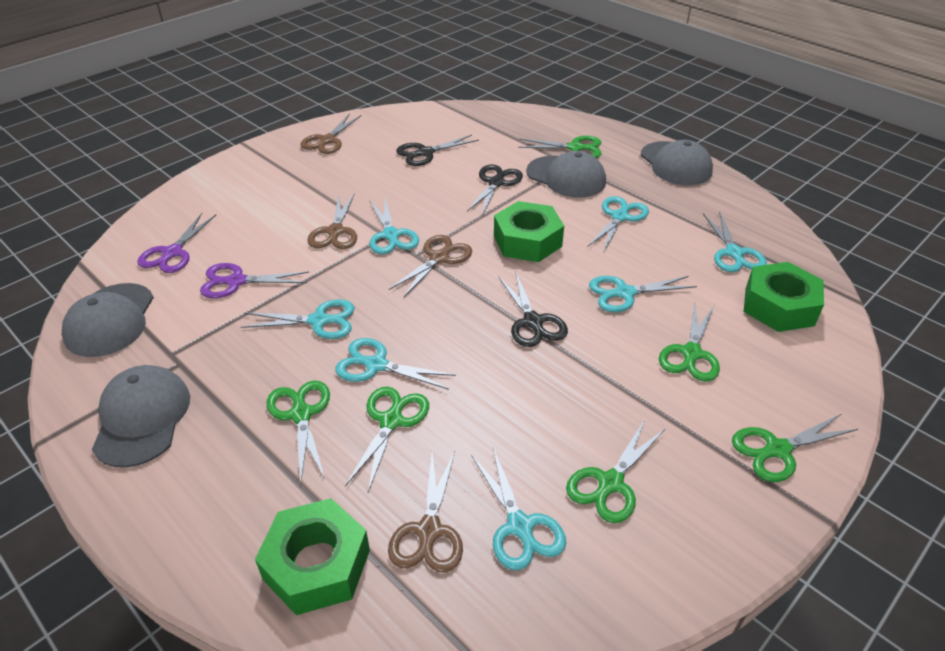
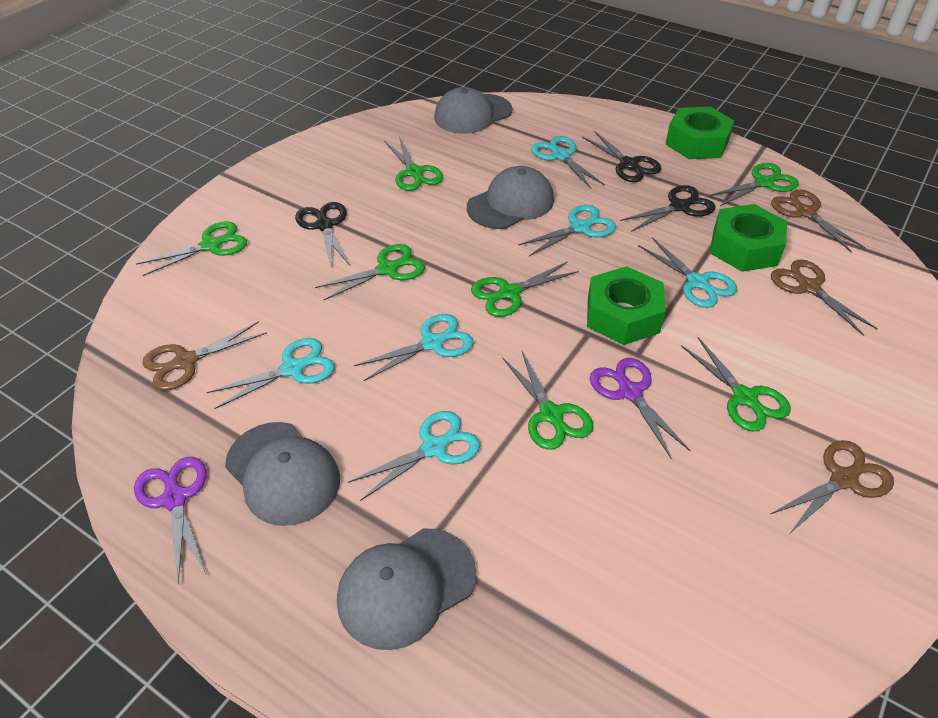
green scissors: 6 -> 7
turquoise scissors: 7 -> 6

